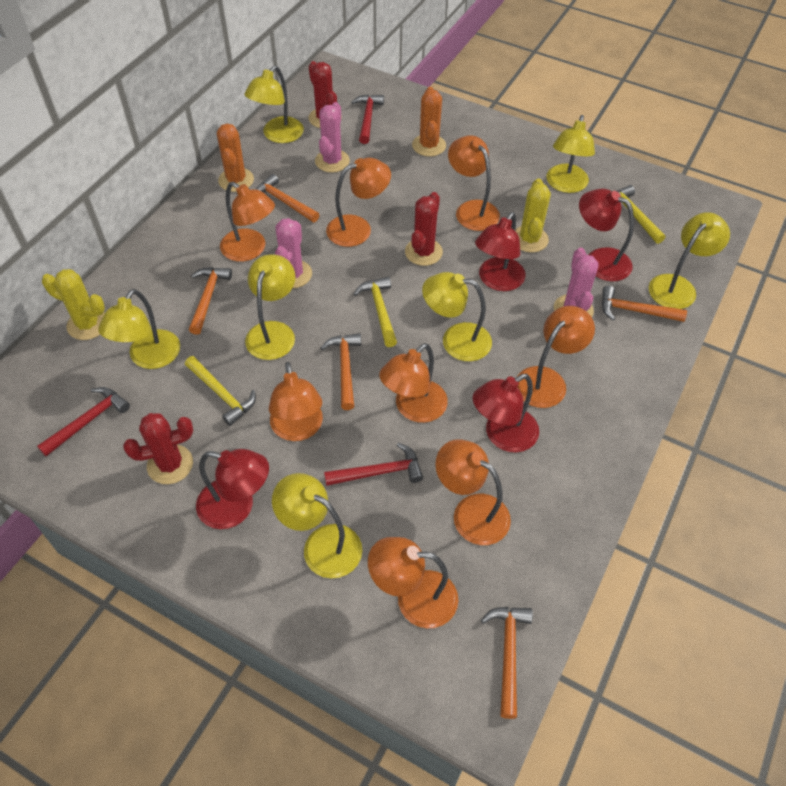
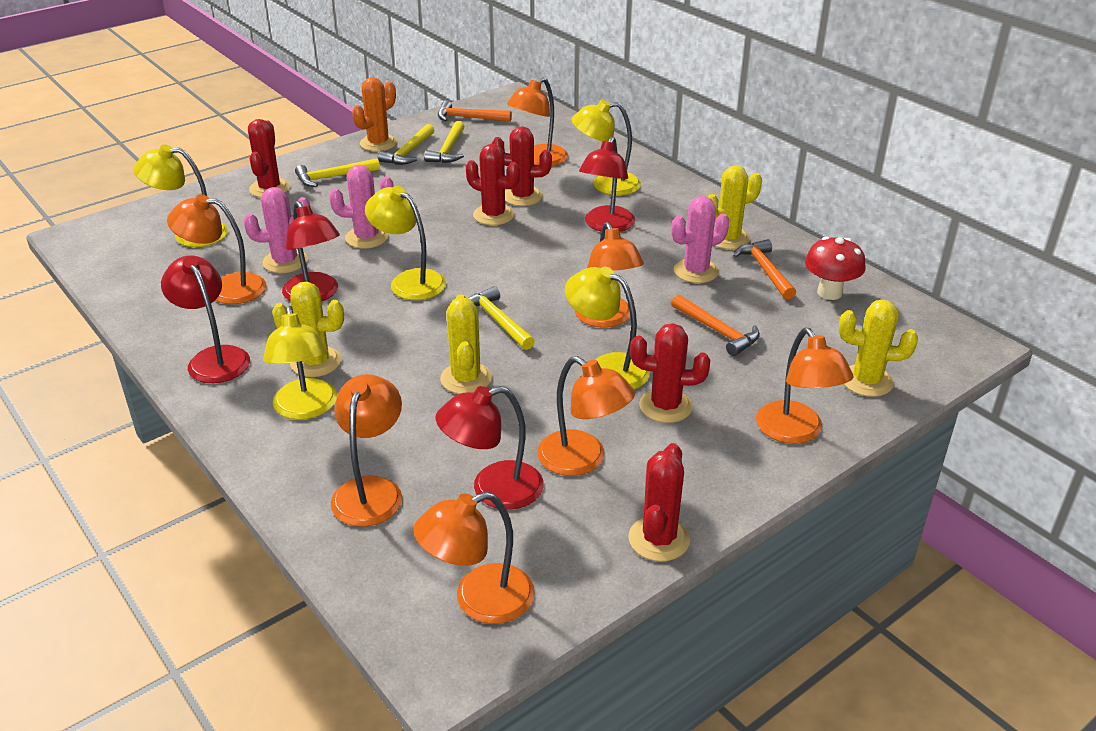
orange cactus: 2 -> 1
orange hammer: 5 -> 3
orange lamp: 8 -> 7
red cactus: 3 -> 5
red hammer: 3 -> 0
red mushroom: 0 -> 1
yellow cactus: 2 -> 4
yellow hammer: 3 -> 4
yellow lamp: 7 -> 5

